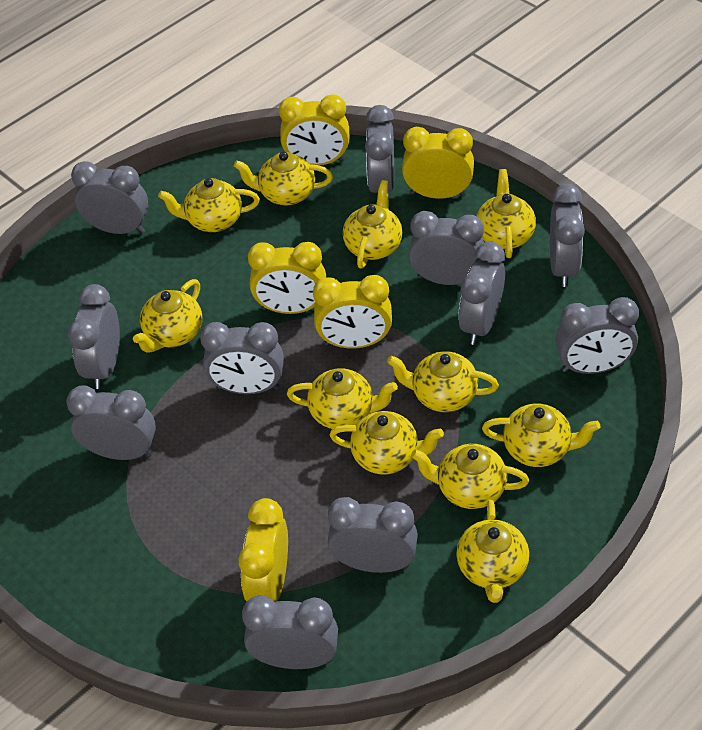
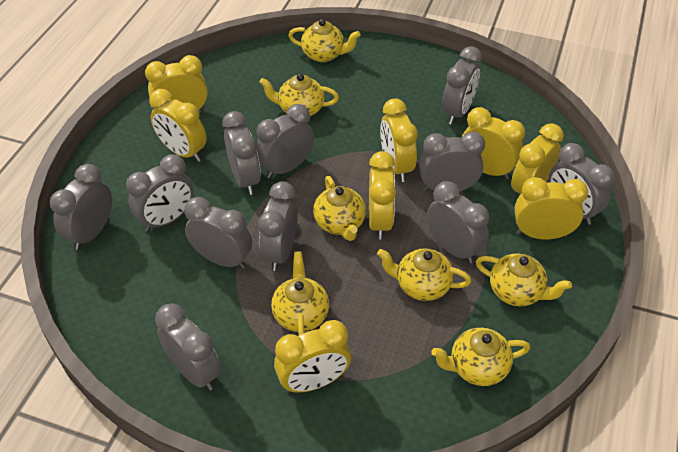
yellow clock: 5 -> 8
yellow teapot: 11 -> 7

